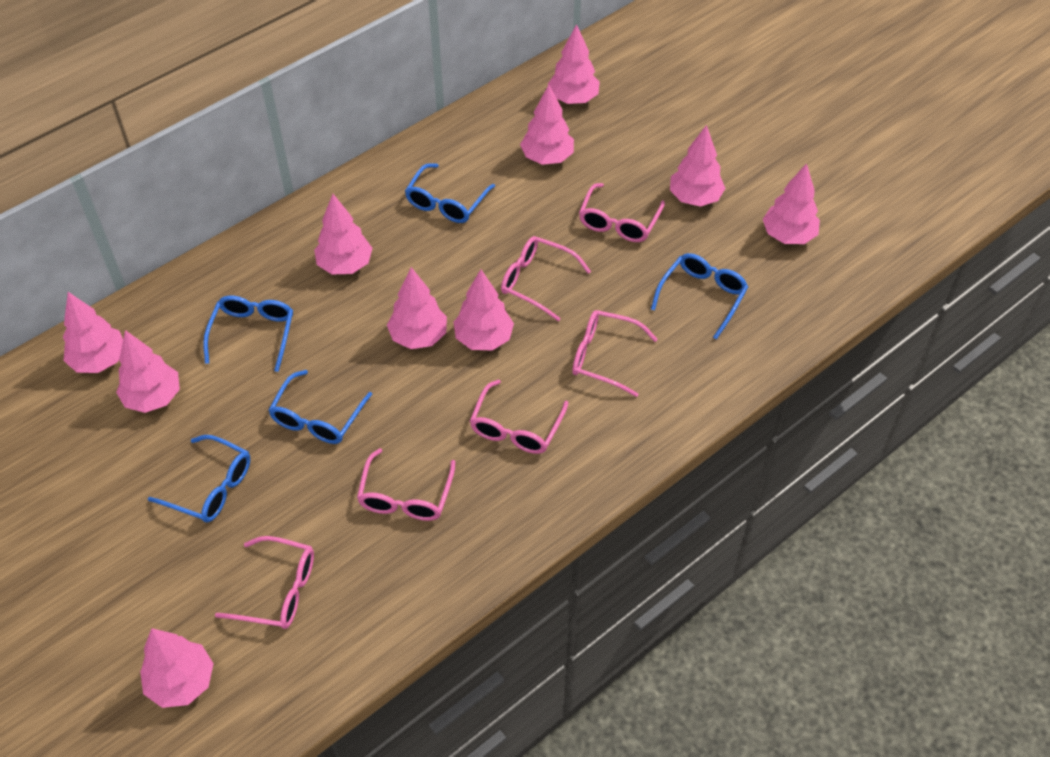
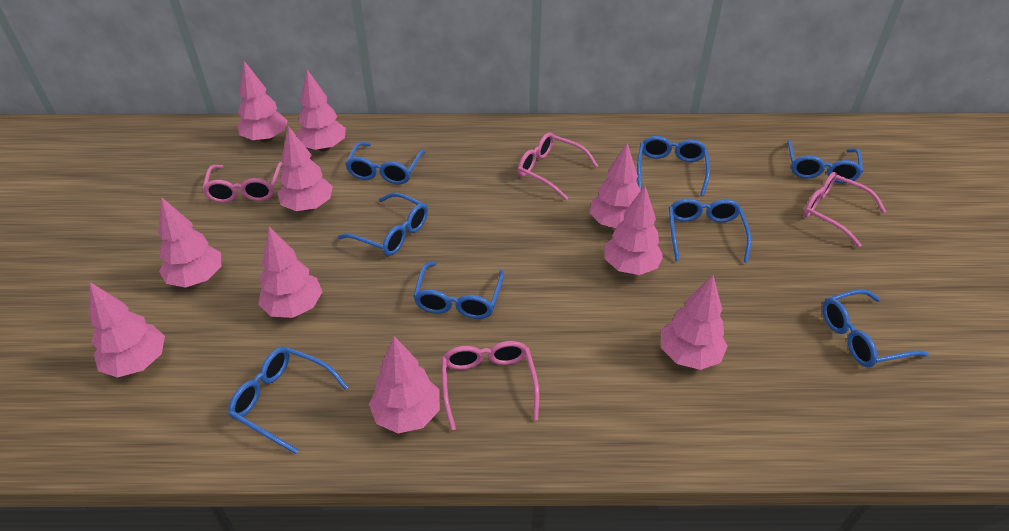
blue glasses: 5 -> 8
pink glasses: 6 -> 4

